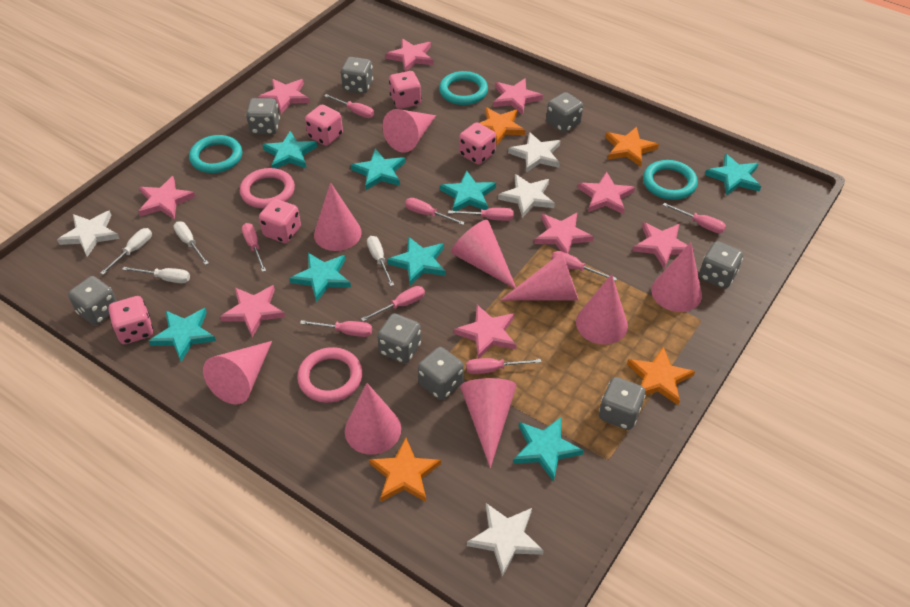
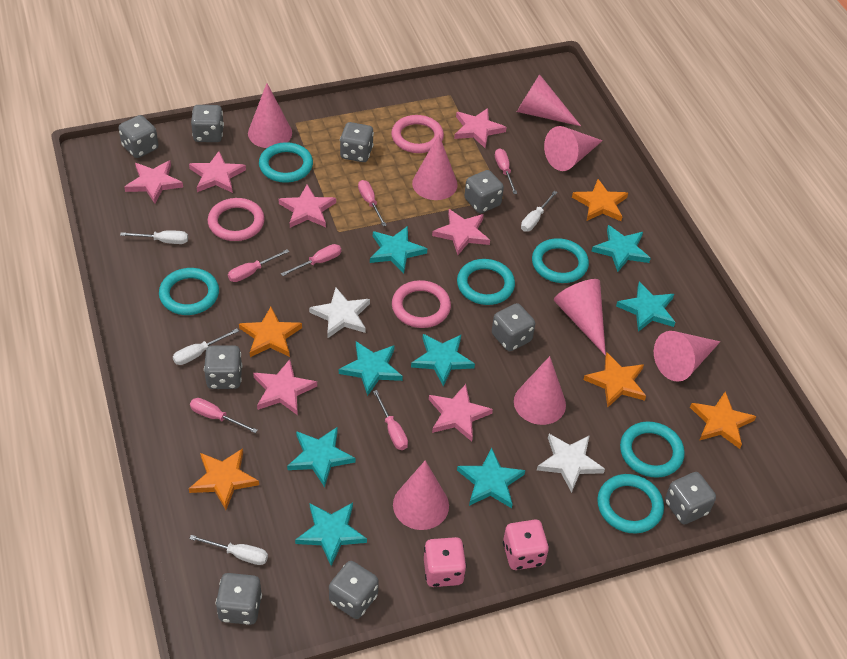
grey dice: 8 -> 9
orange star: 4 -> 5
pink cone: 9 -> 8
pink dice: 5 -> 2
pink ring: 2 -> 3
pink screwdriver: 9 -> 6
pink star: 9 -> 7
turquoise ring: 3 -> 6
white star: 4 -> 2

